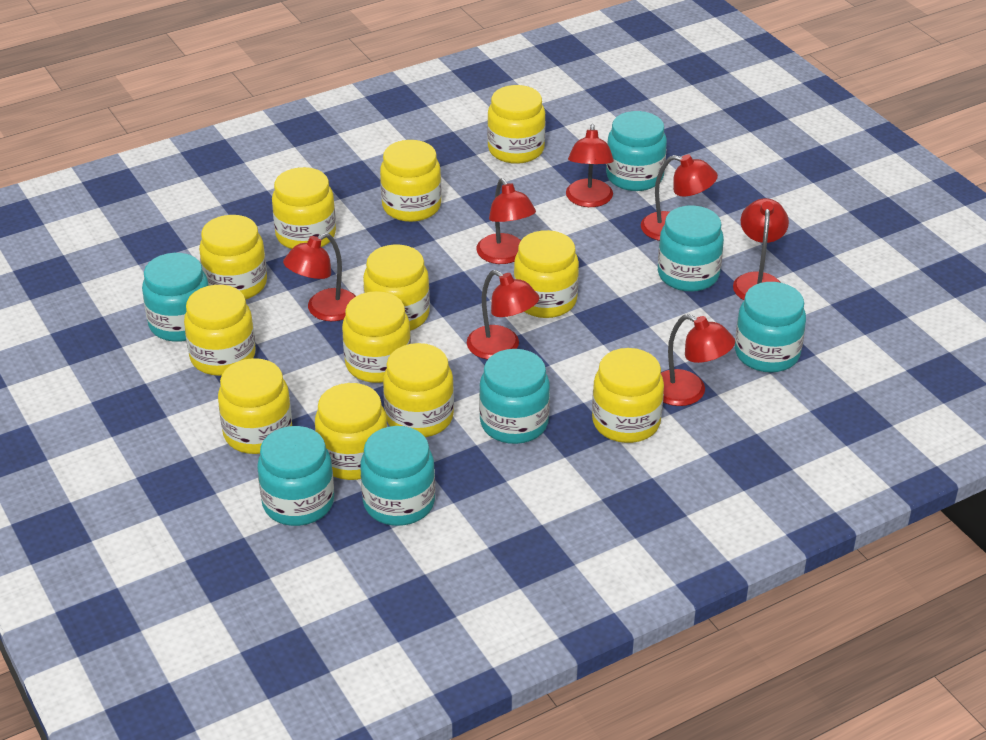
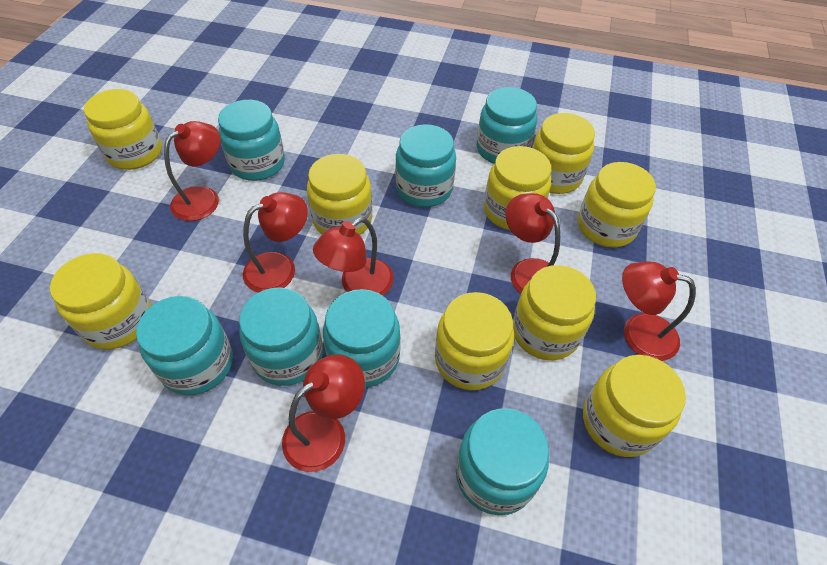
red lamp: 7 -> 6
yellow jar: 12 -> 9

